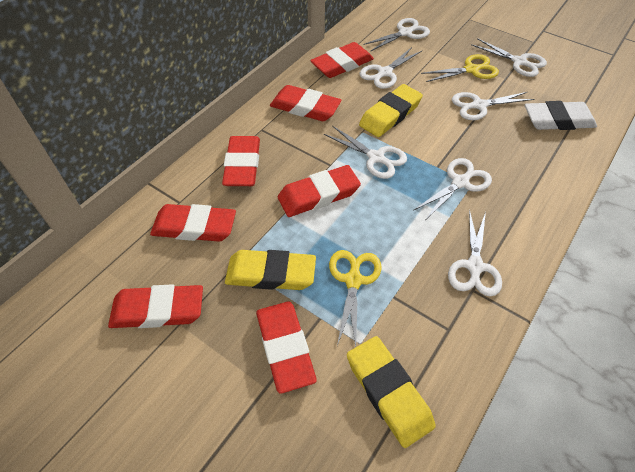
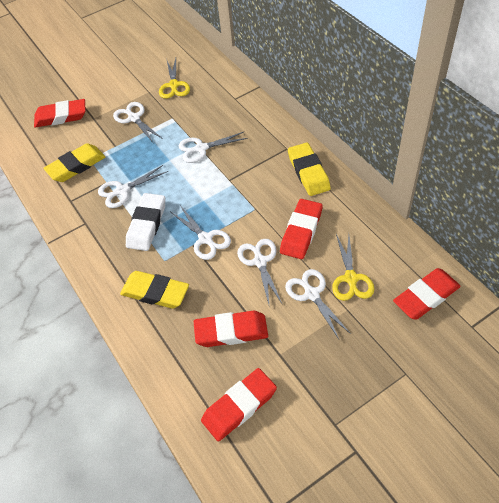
red eraser: 7 -> 5
white scissors: 7 -> 6

